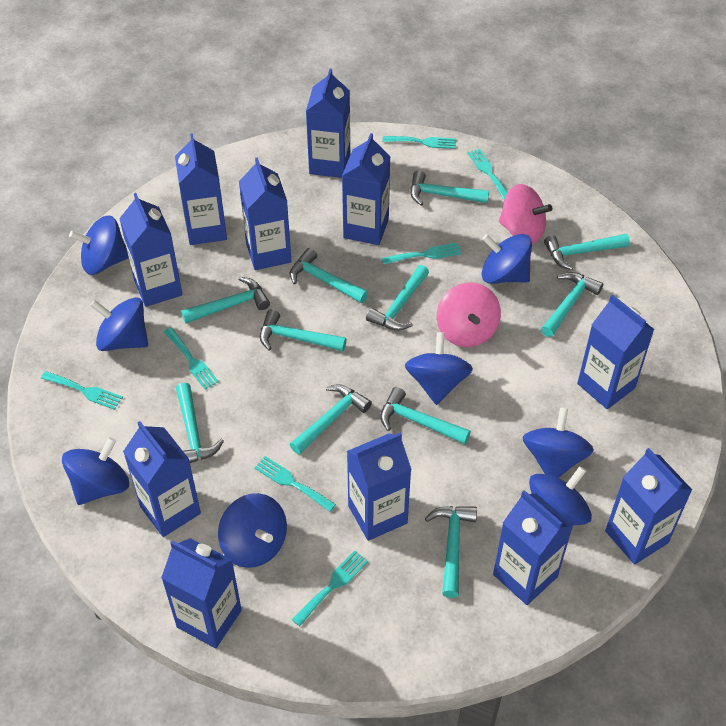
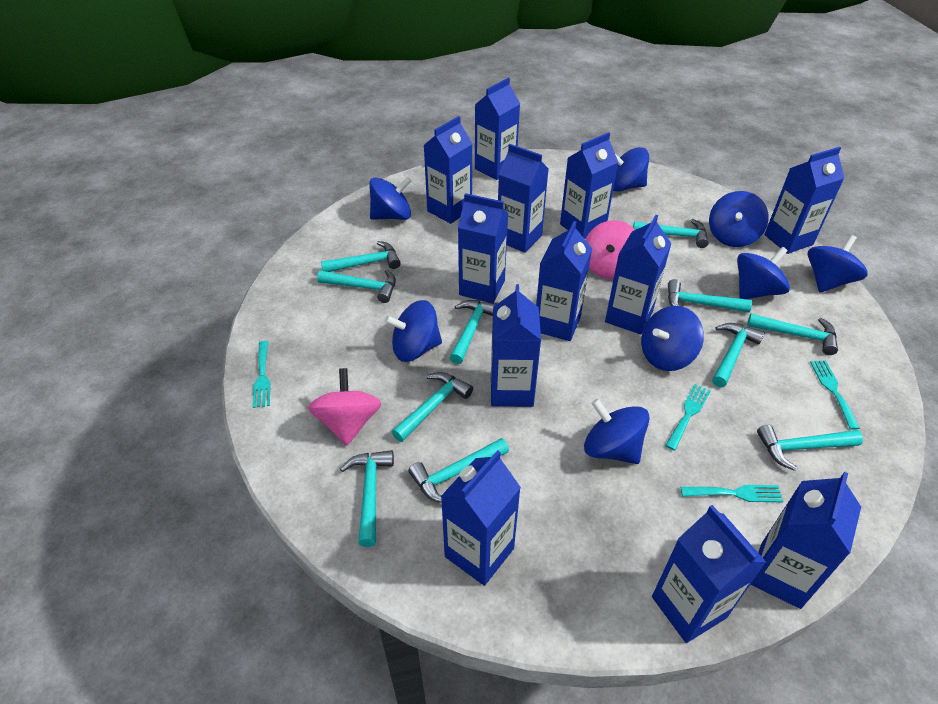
blue carton: 11 -> 12
turquoise fork: 7 -> 4

